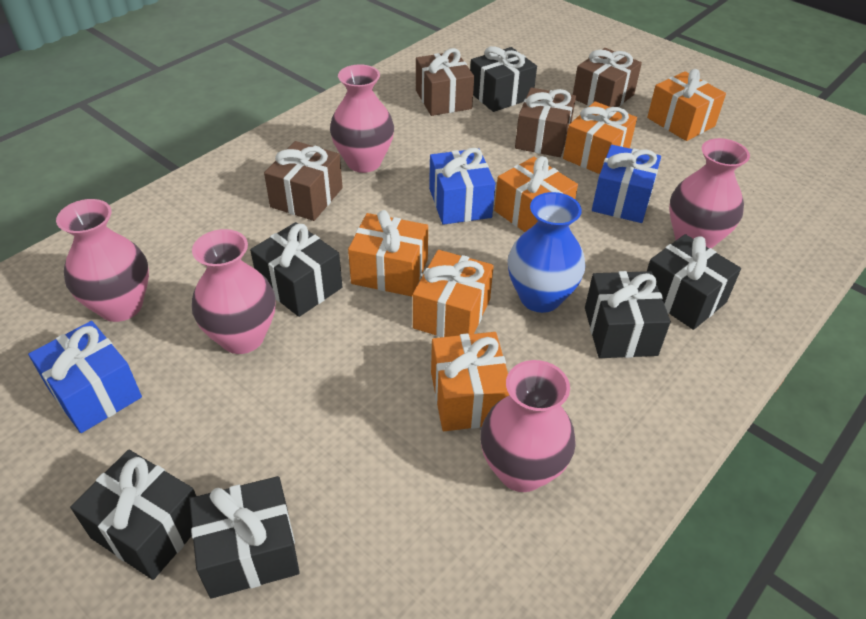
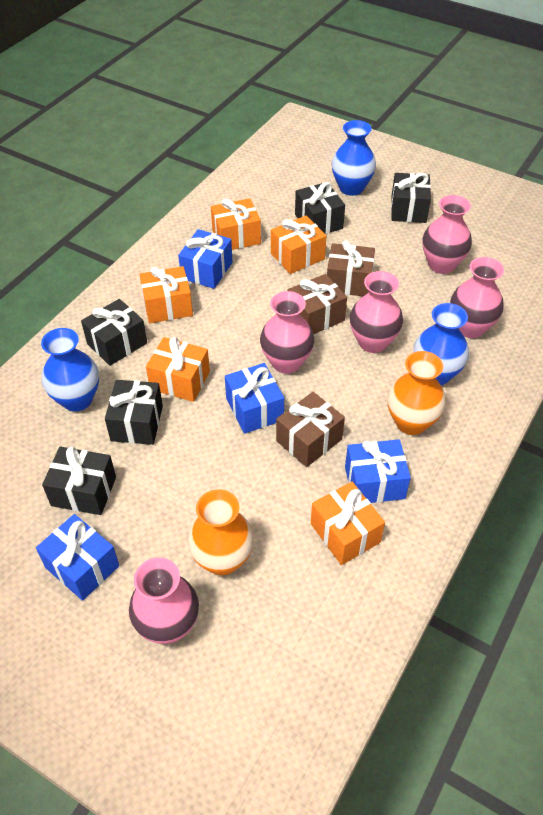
black gift: 6 -> 5
blue gift: 3 -> 4
blue vase: 1 -> 3
brown gift: 4 -> 3
orange gift: 6 -> 5
orange vase: 0 -> 2

